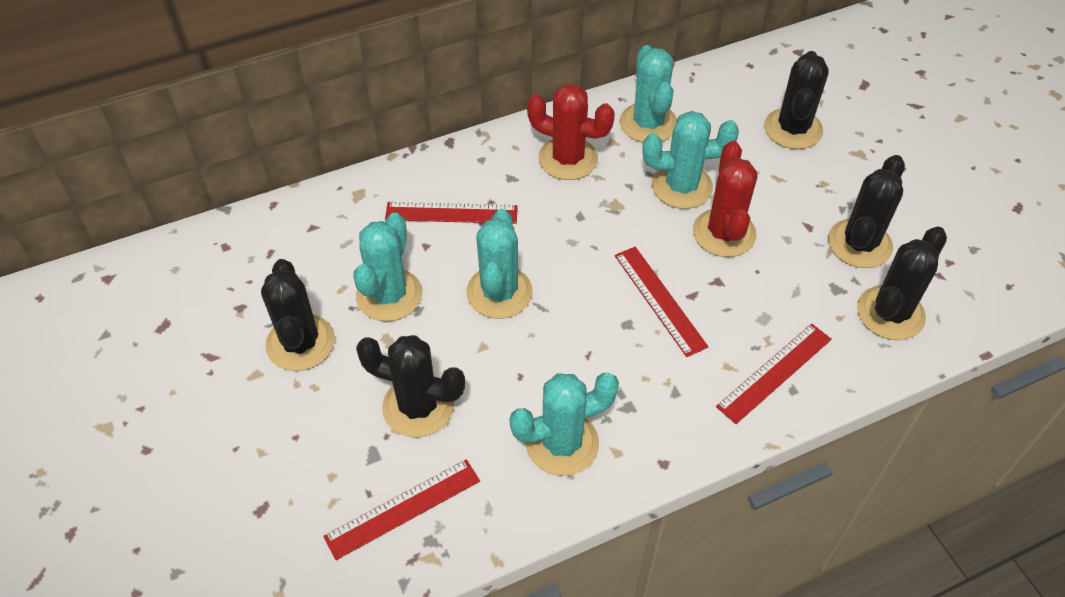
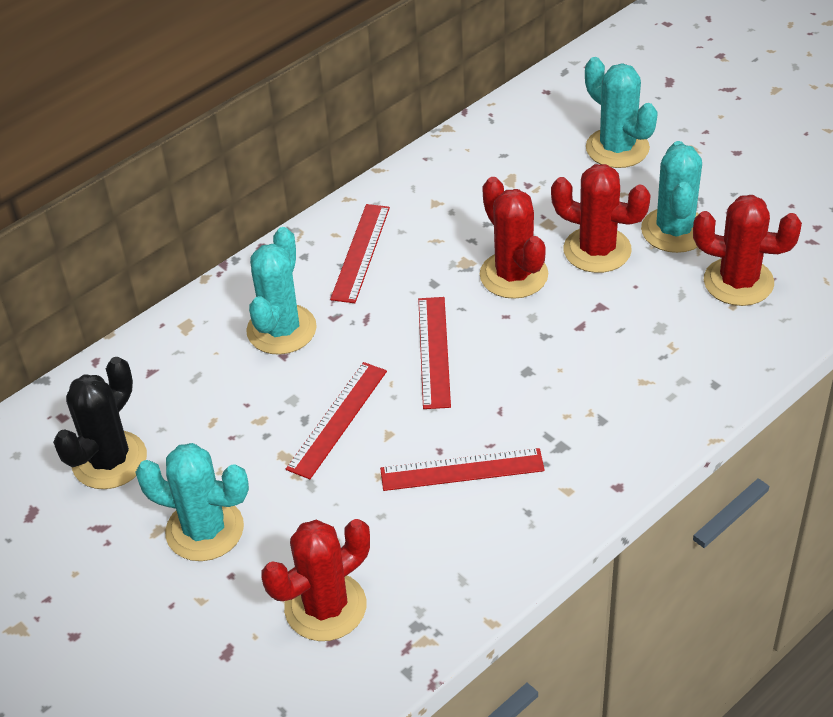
black cactus: 5 -> 1
red cactus: 2 -> 4
turquoise cactus: 5 -> 4

